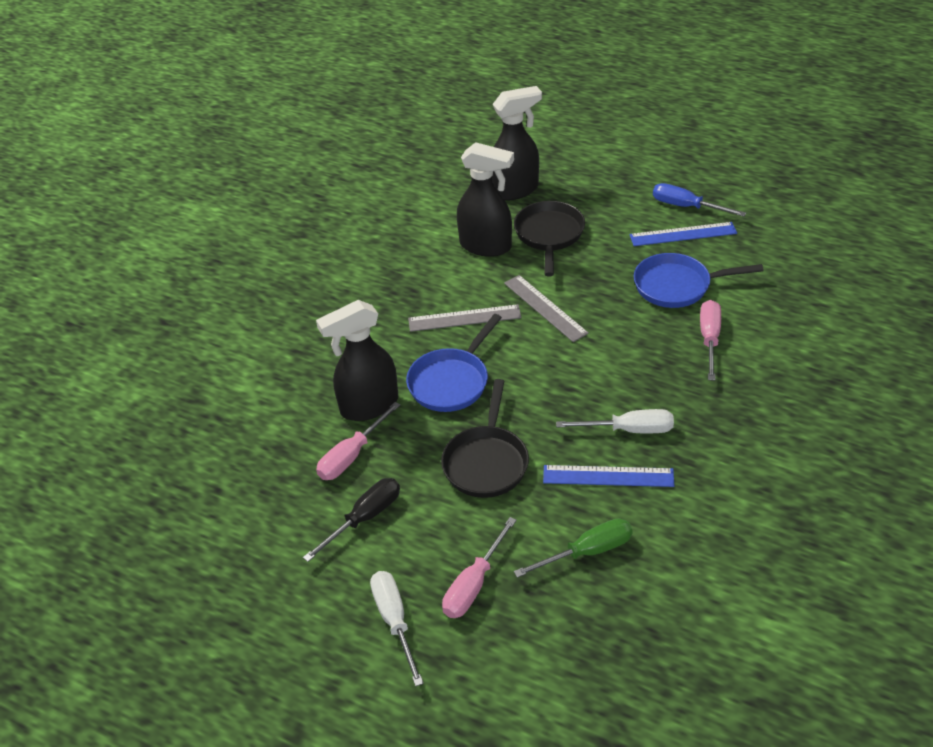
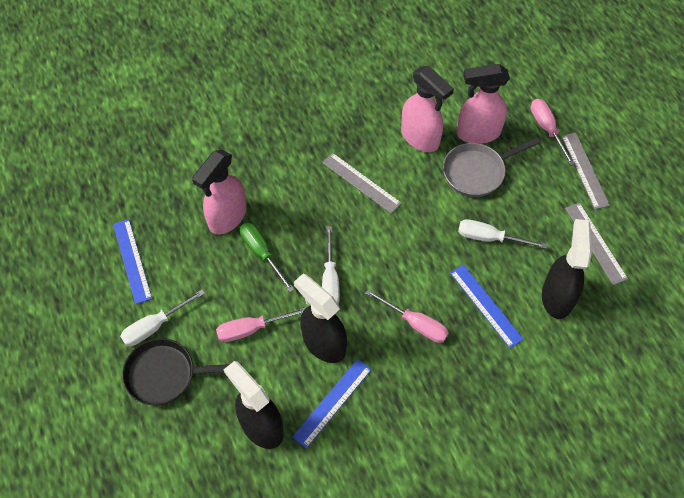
black pan: 2 -> 1
black screwdriver: 1 -> 0
blue pan: 2 -> 0
blue ruler: 2 -> 3
blue screwdriver: 1 -> 0
grey pan: 0 -> 1
grey ruler: 2 -> 3
pink spray bottle: 0 -> 3
white screwdriver: 2 -> 3

